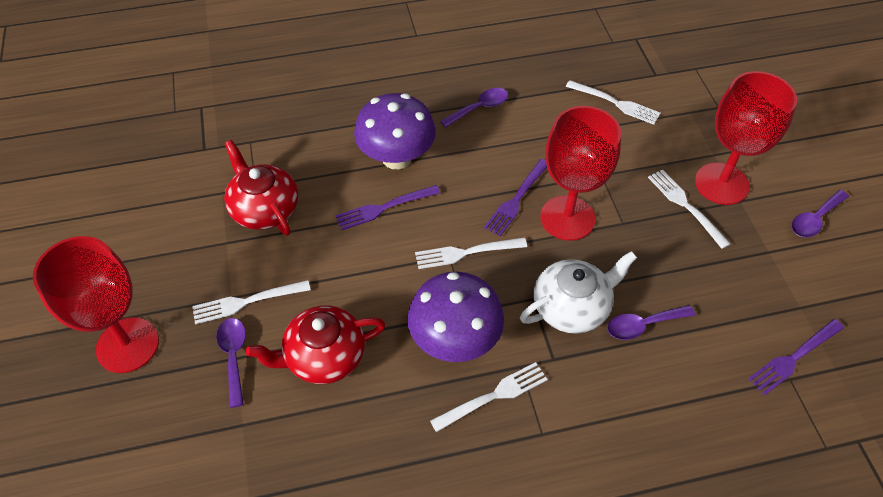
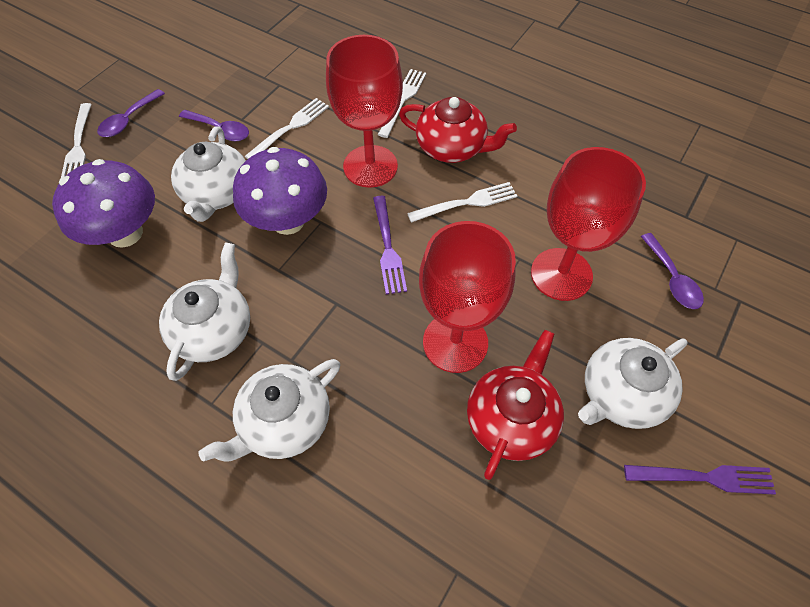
purple fork: 3 -> 2
purple spoon: 4 -> 3
white fork: 5 -> 4
white teapot: 1 -> 4

